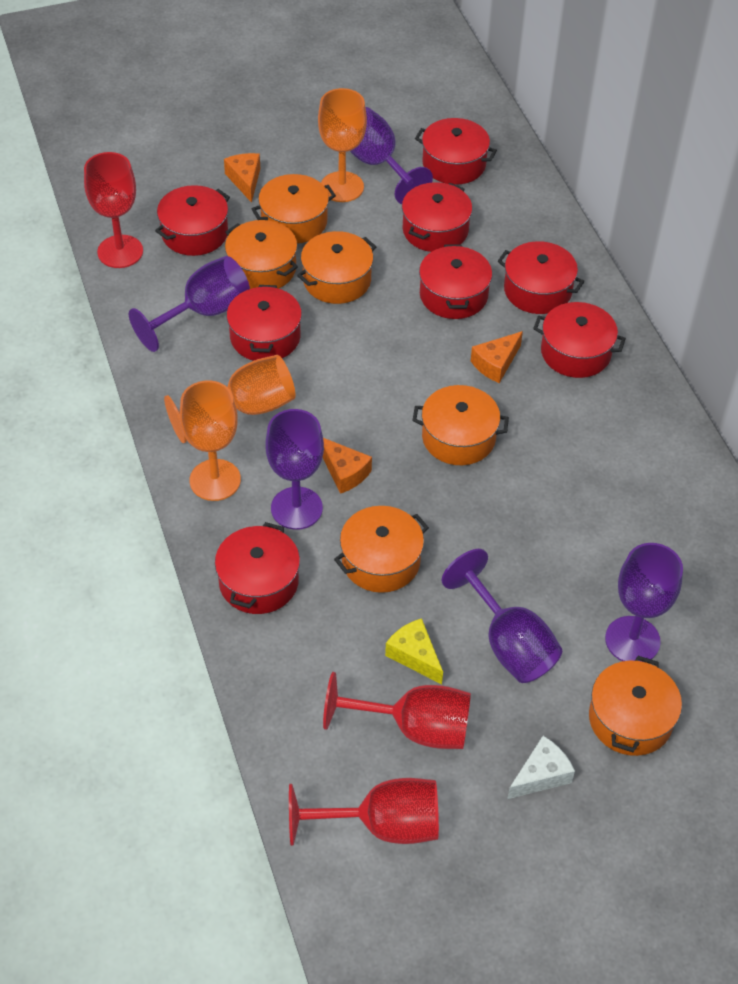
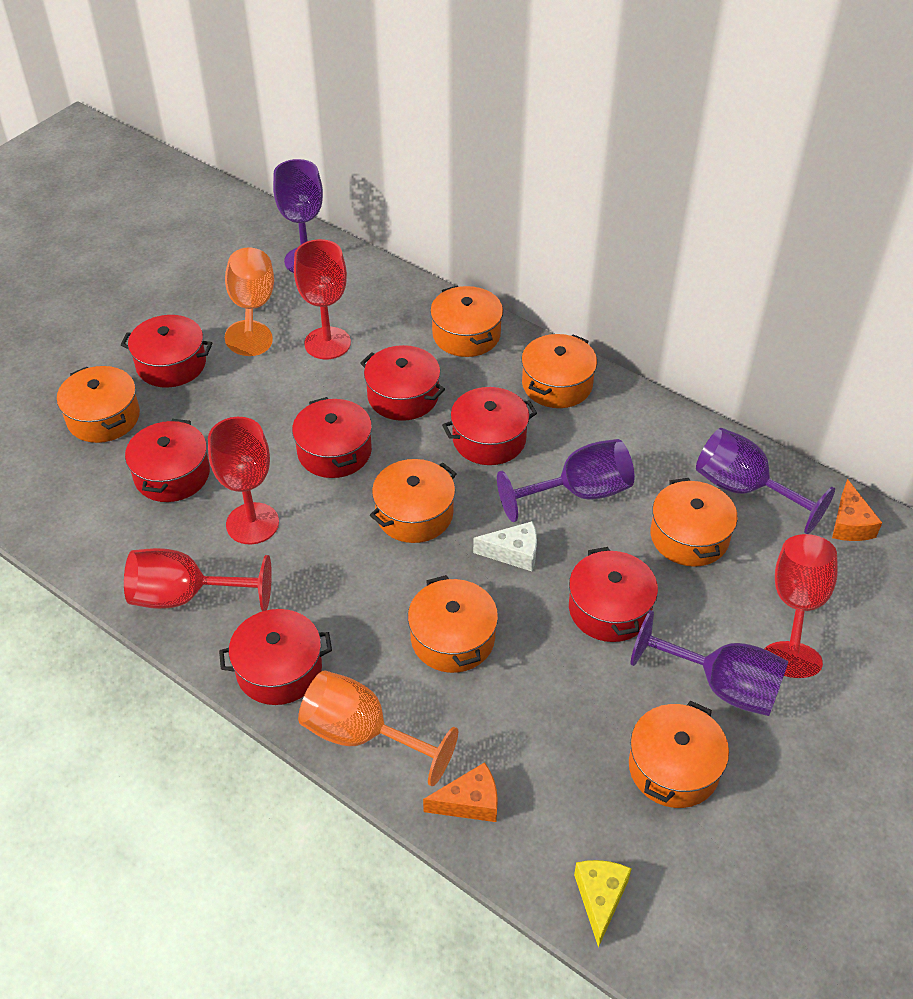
orange cheese: 3 -> 2
orange goblet: 3 -> 2
orange pot: 6 -> 7
purple goblet: 5 -> 4
red goblet: 3 -> 4
red pot: 8 -> 7

